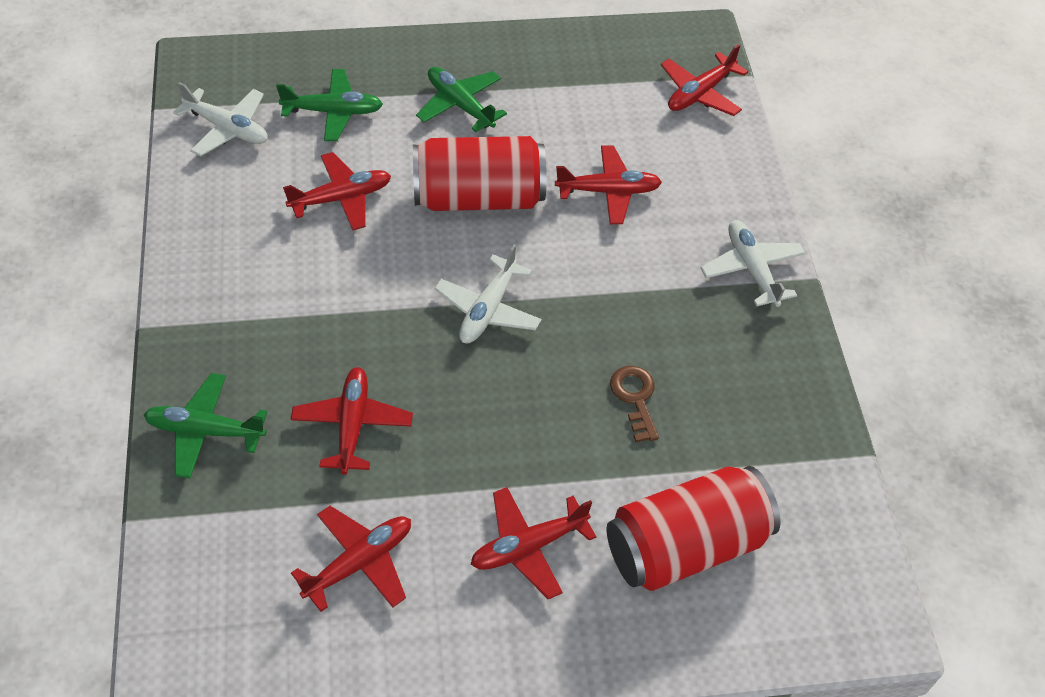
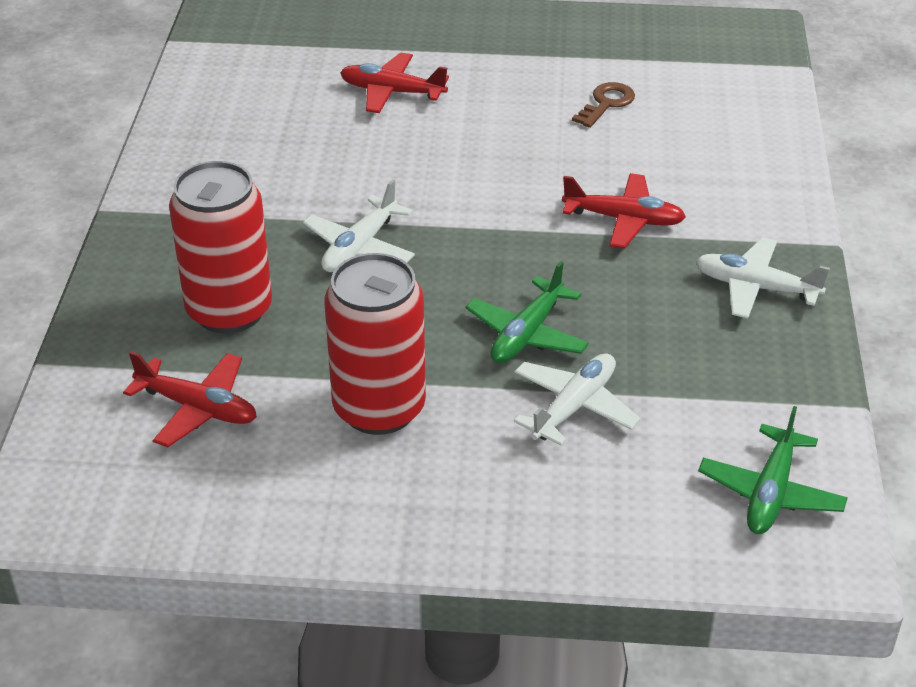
green plane: 3 -> 2
red plane: 6 -> 3

